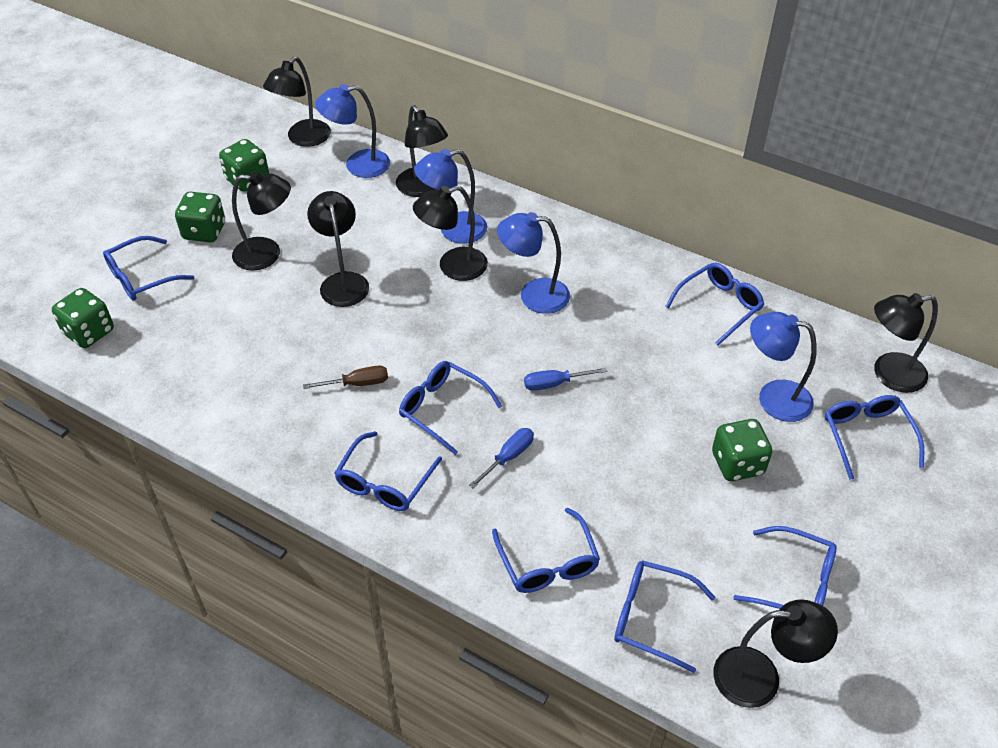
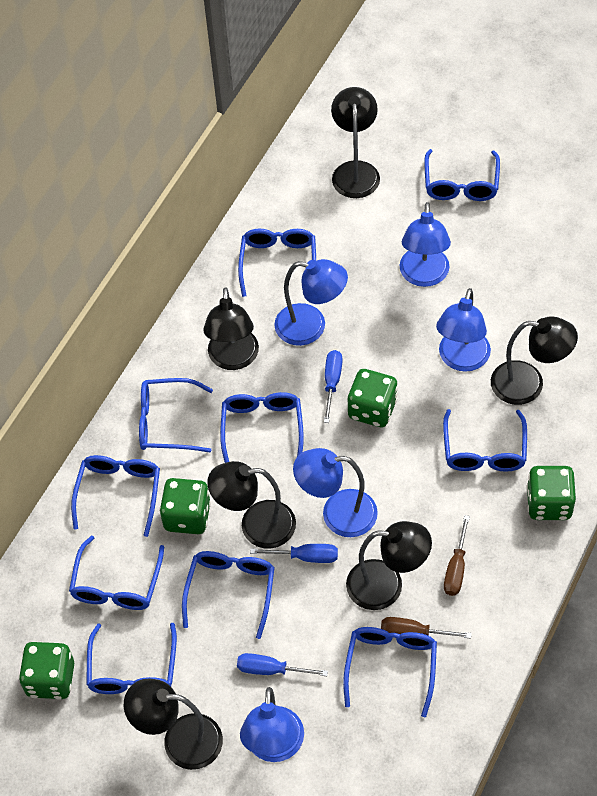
black lamp: 7 -> 6
blue glasses: 8 -> 10
blue lamp: 4 -> 5
blue screwdriver: 2 -> 3
brown screwdriver: 1 -> 2

